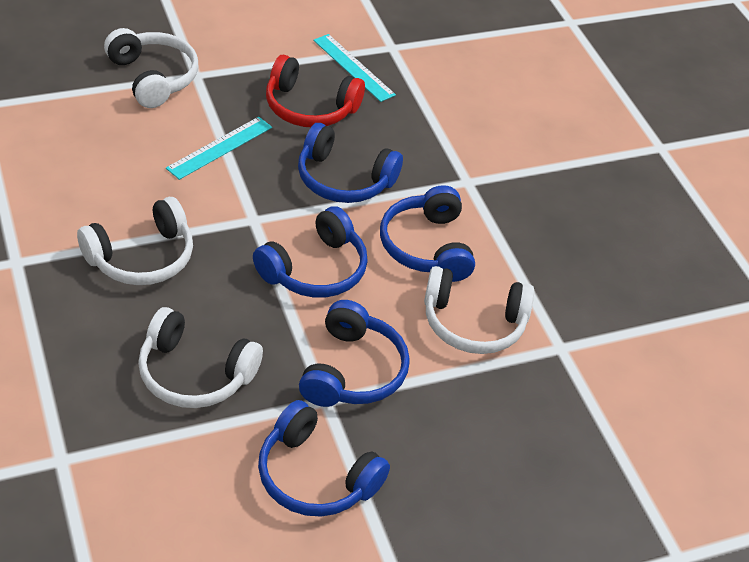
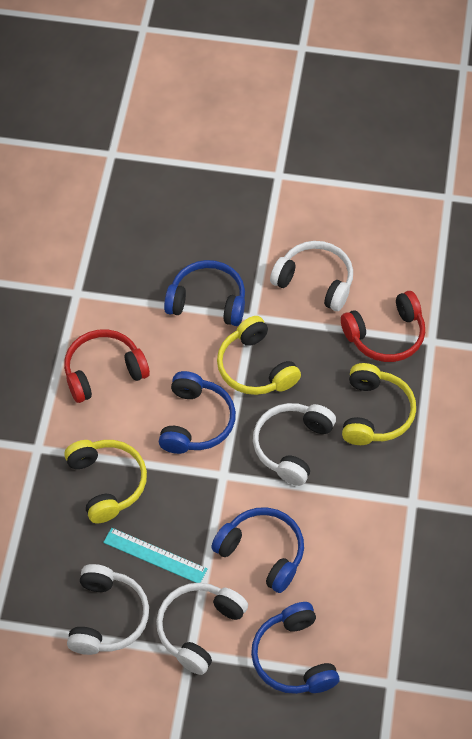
blue headphones: 5 -> 4
red headphones: 1 -> 2
turquoise ruler: 2 -> 1
yellow headphones: 0 -> 3

